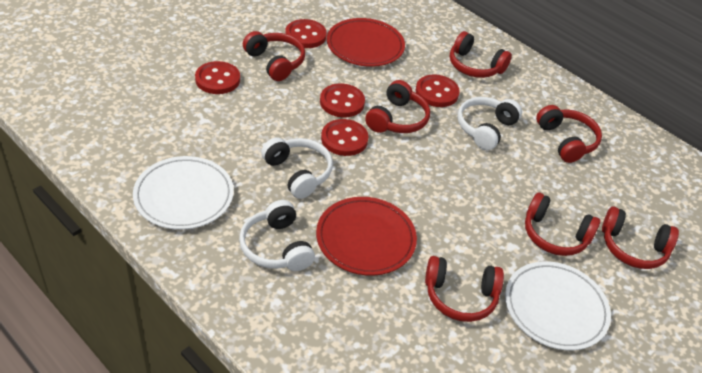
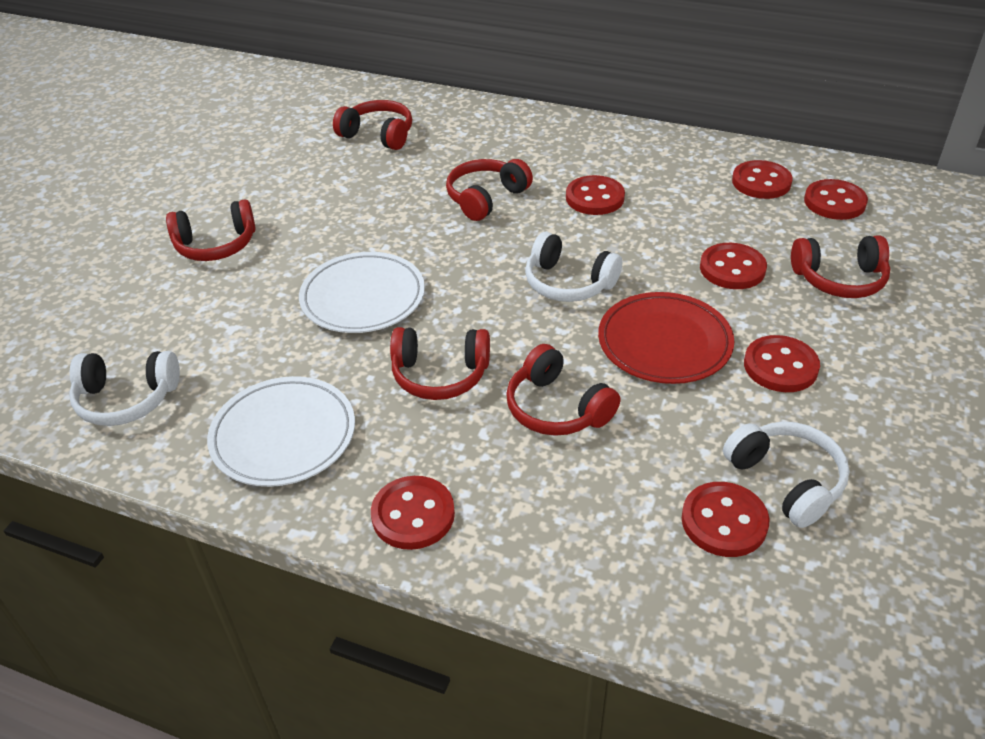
red button: 5 -> 7
red headphones: 7 -> 6
red plate: 2 -> 1

